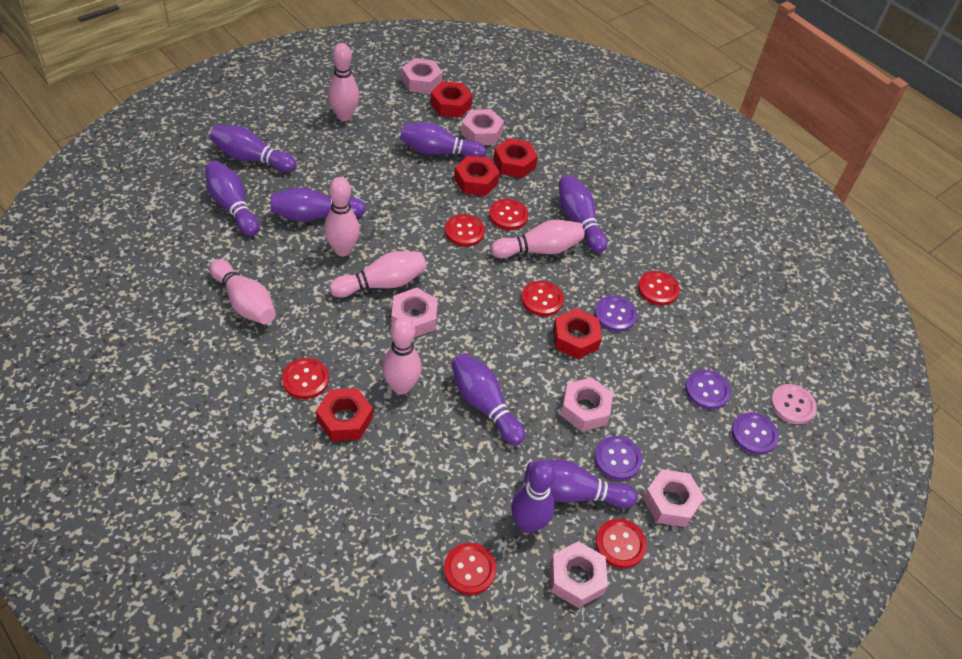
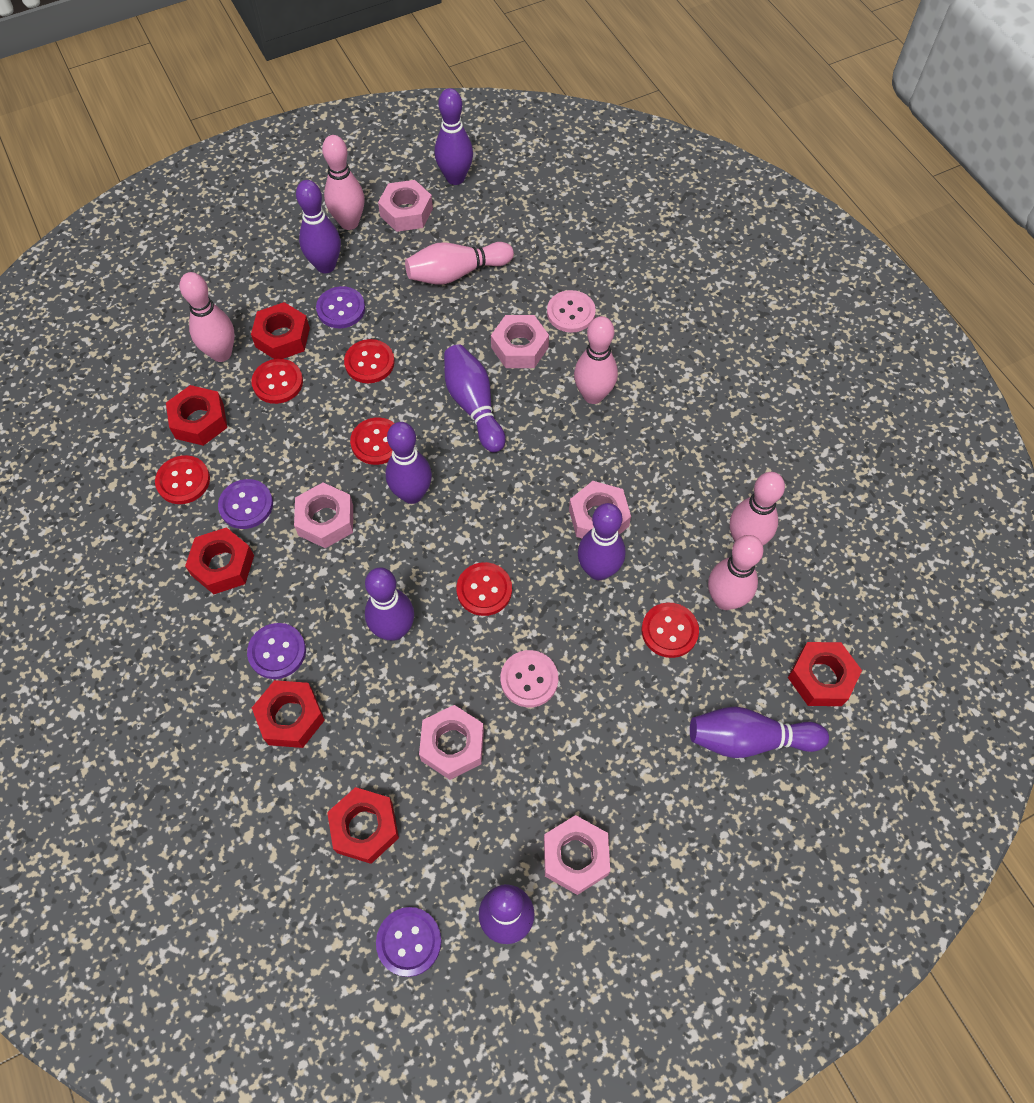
pink button: 1 -> 2
red button: 7 -> 6
red nut: 5 -> 6

